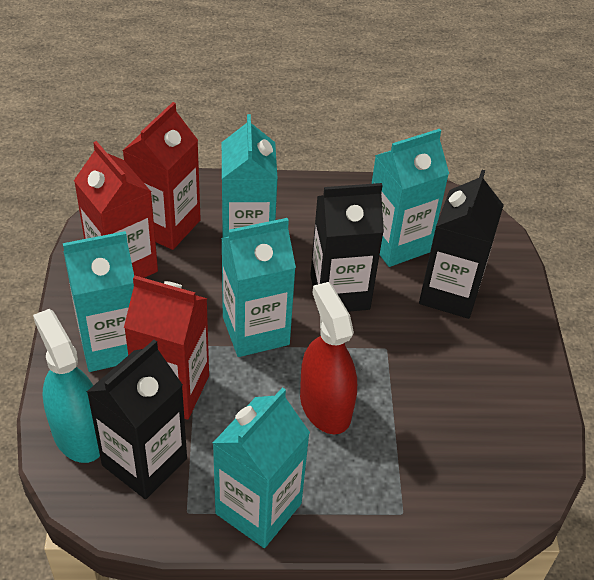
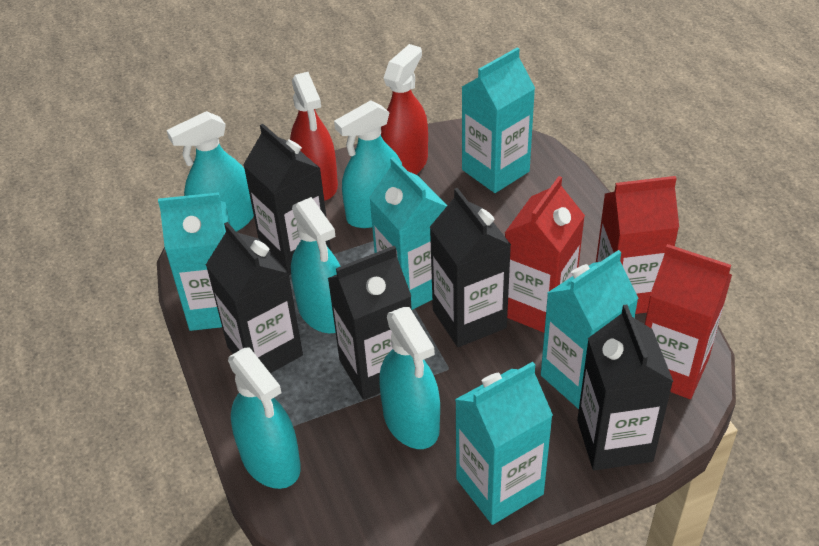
black carton: 3 -> 5
red spray bottle: 1 -> 2
turquoise spray bottle: 1 -> 5

